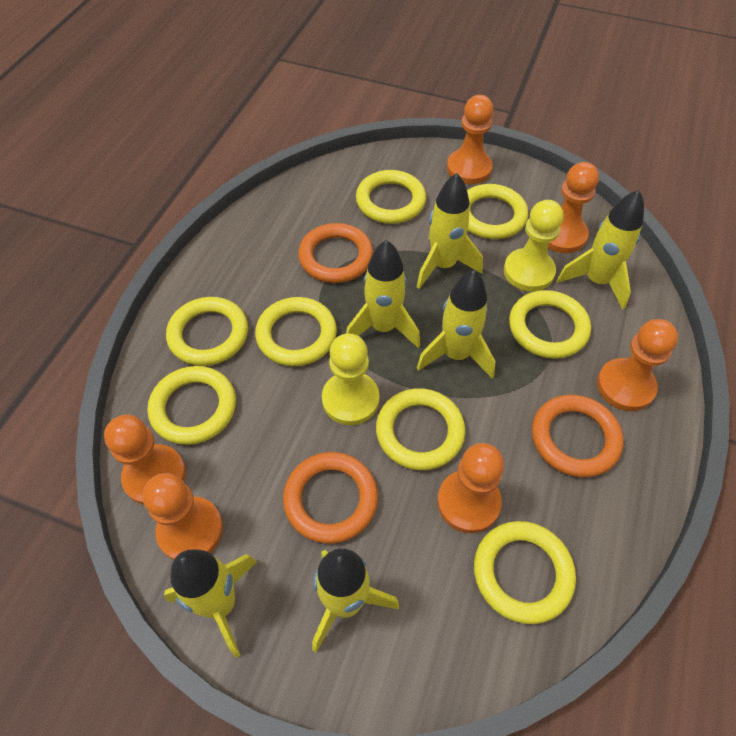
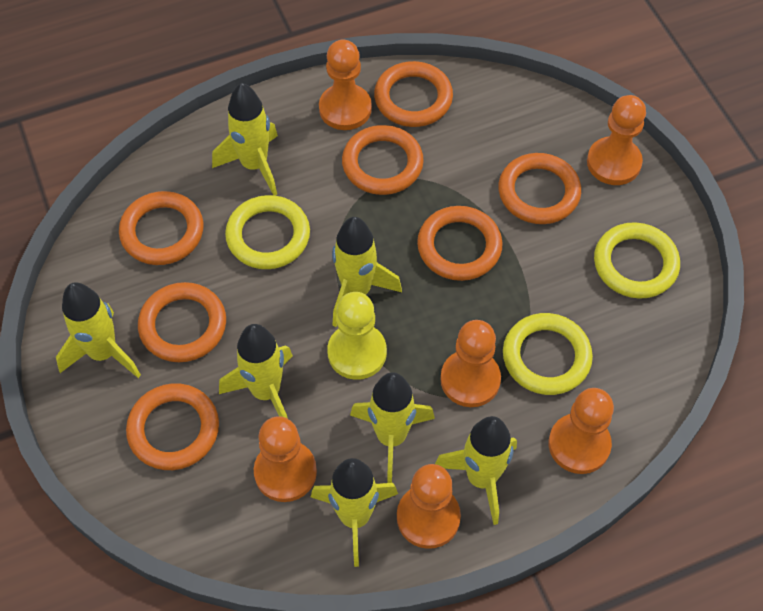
orange ring: 3 -> 7
yellow pawn: 2 -> 1
yellow ring: 8 -> 3
yellow rocket: 6 -> 7

